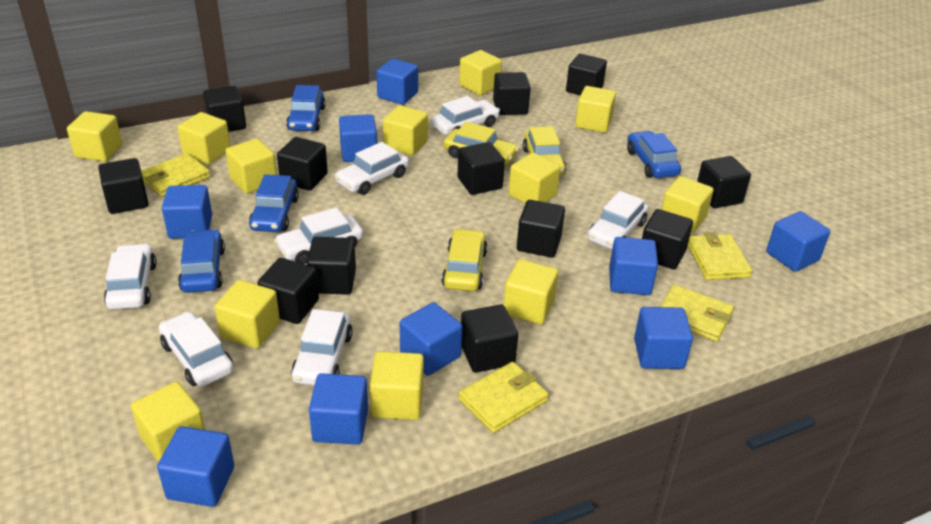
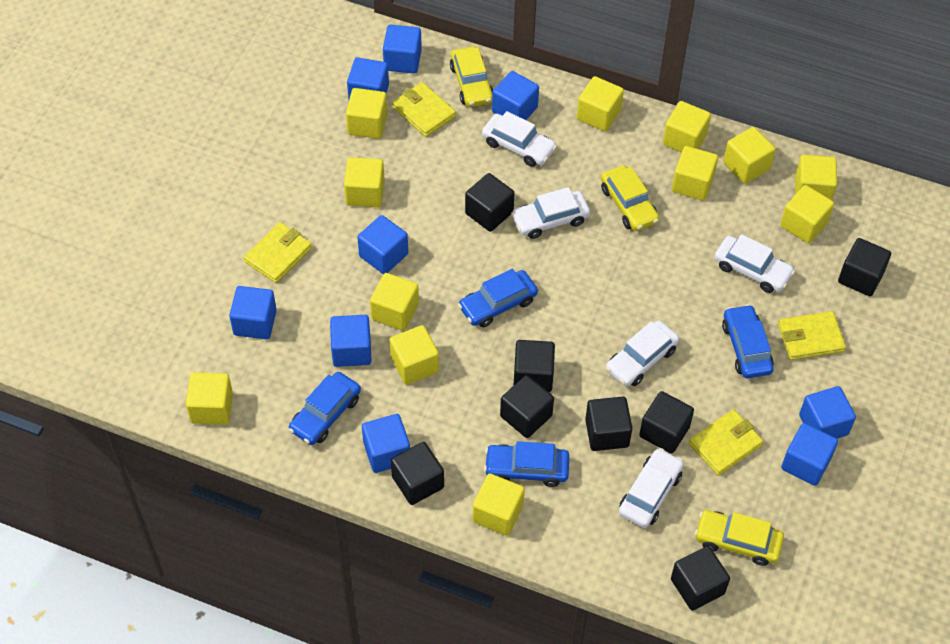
black cube: 12 -> 8
white car: 7 -> 5

